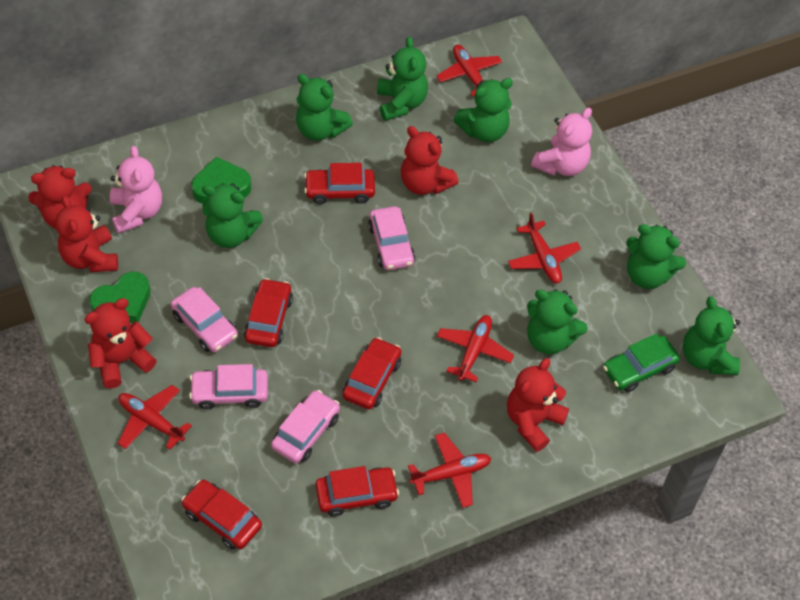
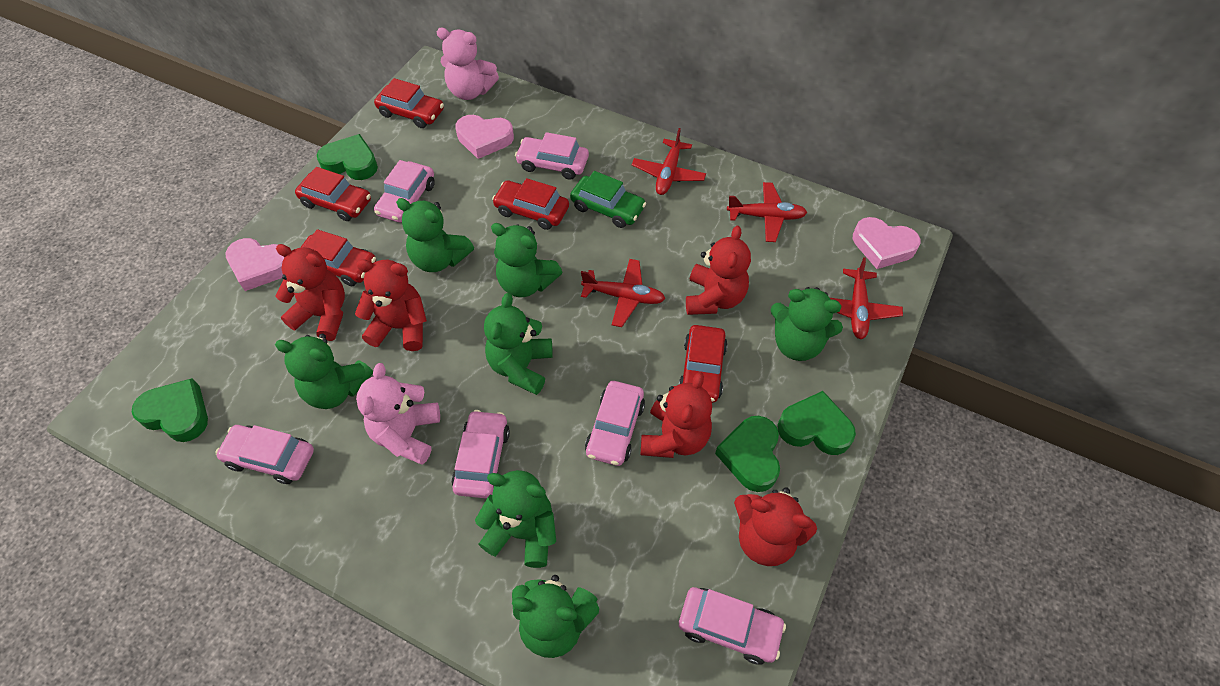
green heart: 2 -> 4
pink car: 4 -> 6
pink heart: 0 -> 3
red plane: 5 -> 4

